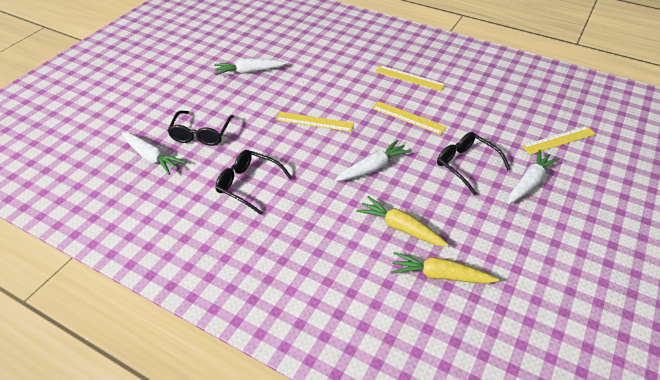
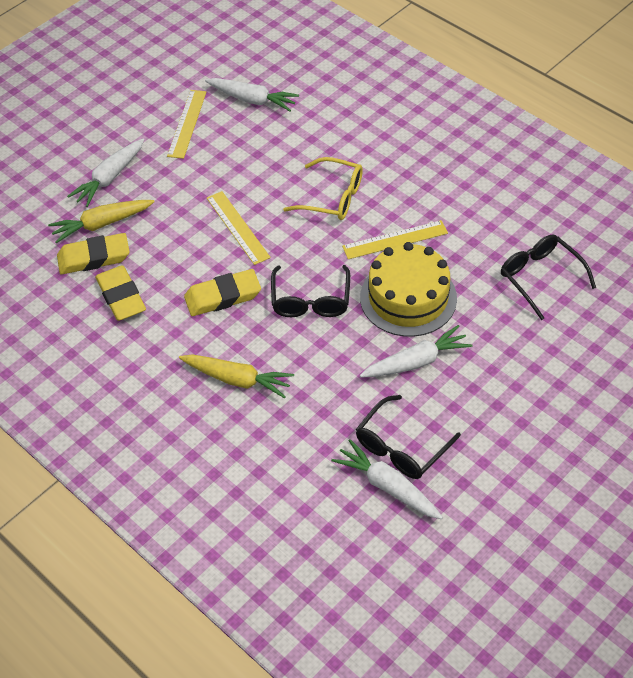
yellow cake: 0 -> 1
yellow eraser: 0 -> 3
yellow glasses: 0 -> 1
yellow ruler: 4 -> 3

